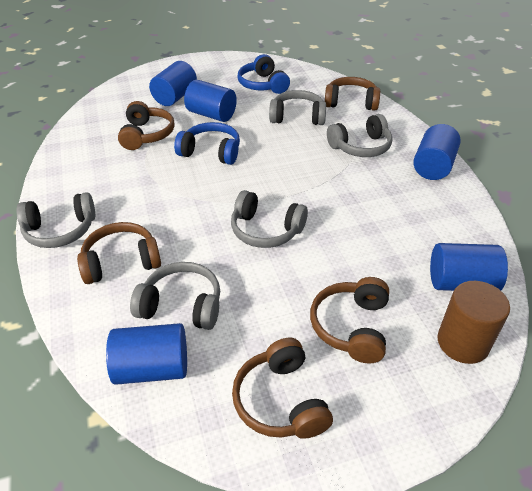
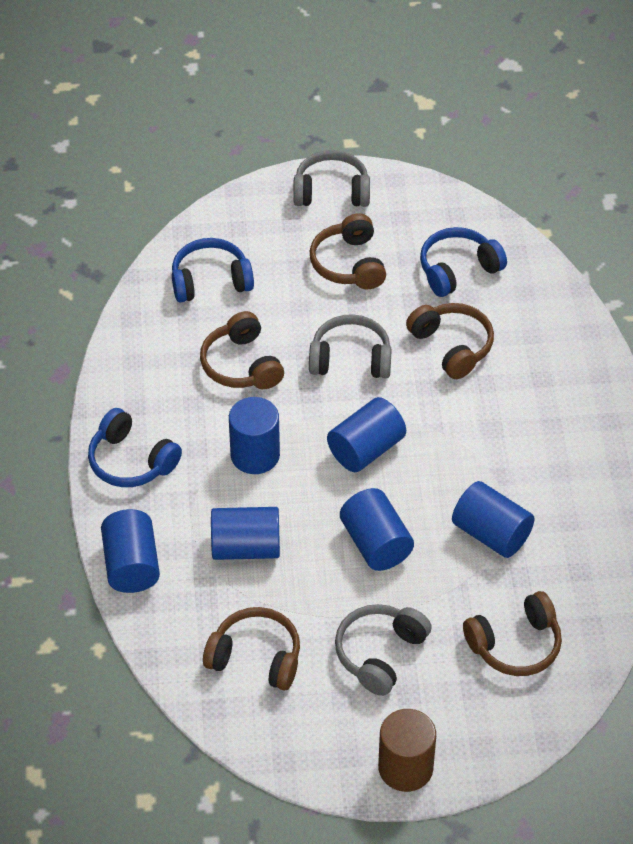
blue cylinder: 5 -> 6
blue headphones: 2 -> 3
grey headphones: 5 -> 3

